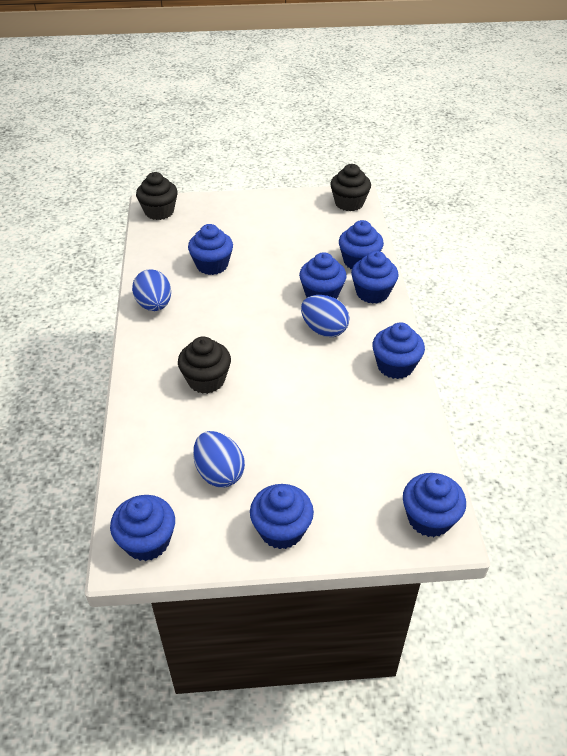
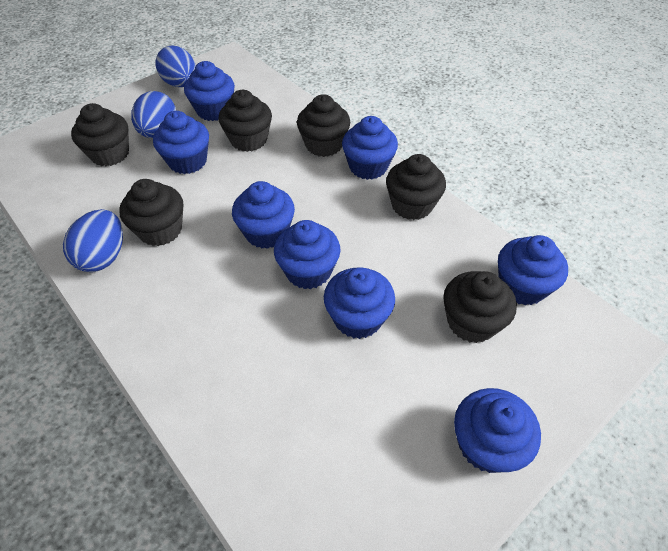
black cupcake: 3 -> 6

